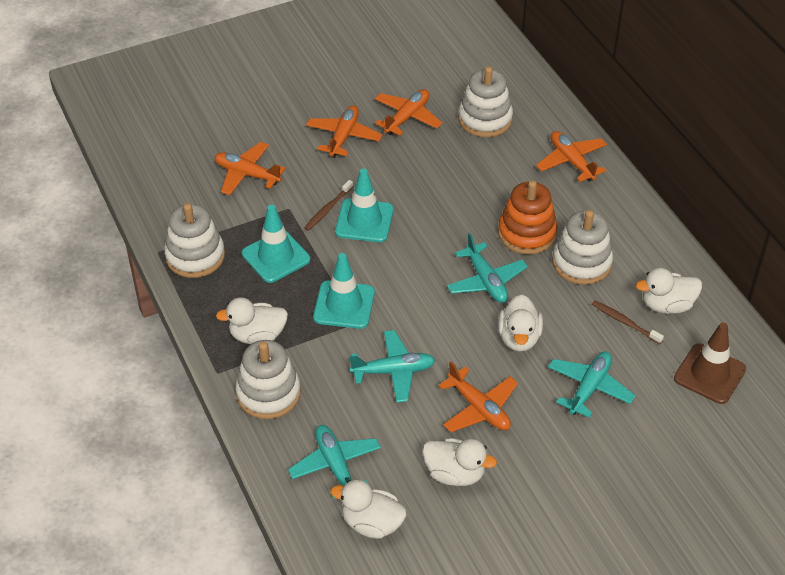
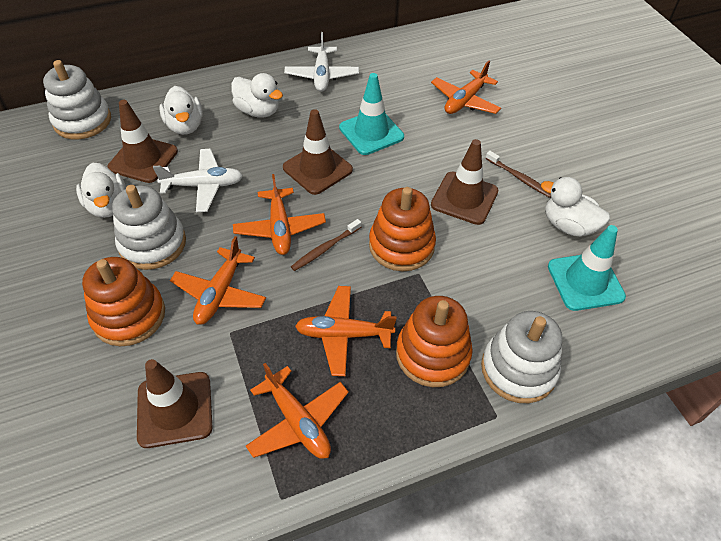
brown traffic cone: 1 -> 4
orange stacking toy: 1 -> 3
turquoise plane: 4 -> 0
turquoise traffic cone: 3 -> 2
white duck: 5 -> 4
white plane: 0 -> 2
white stacking toy: 4 -> 3

